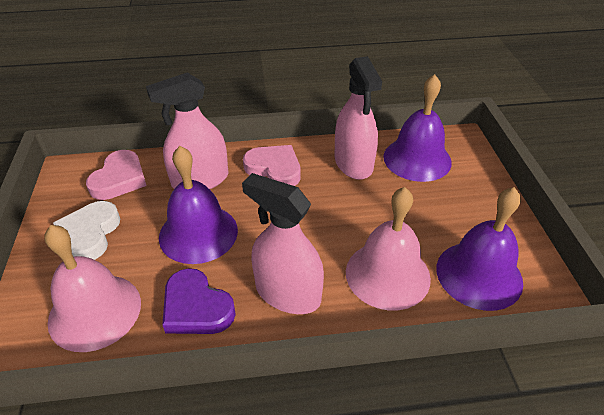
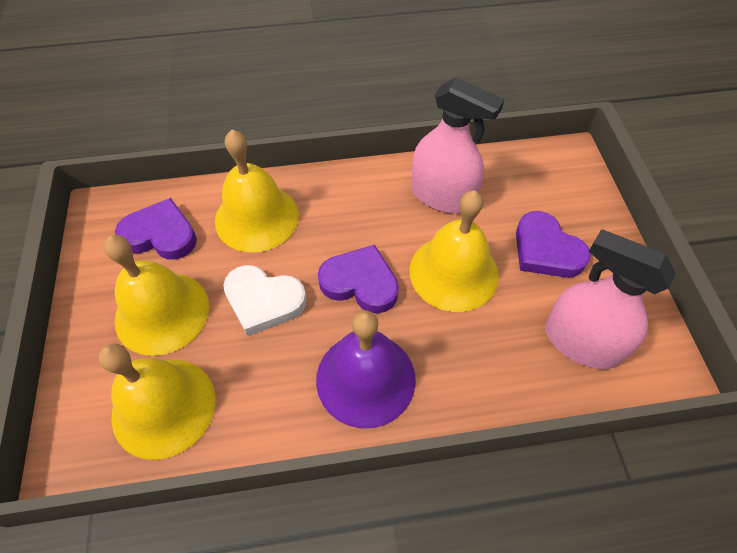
pink bell: 2 -> 0
pink heart: 2 -> 0
pink spray bottle: 3 -> 2
purple bell: 3 -> 1
purple heart: 1 -> 3
yellow bell: 0 -> 4

